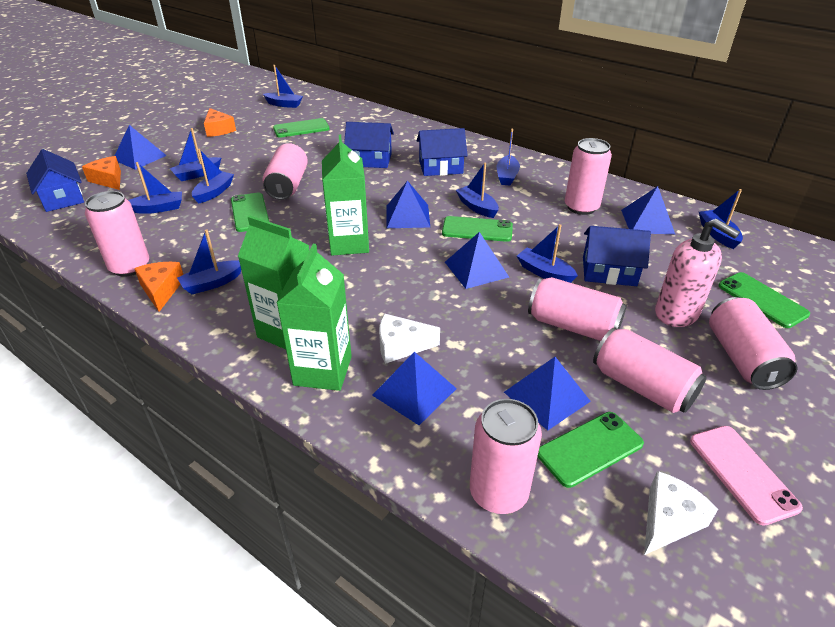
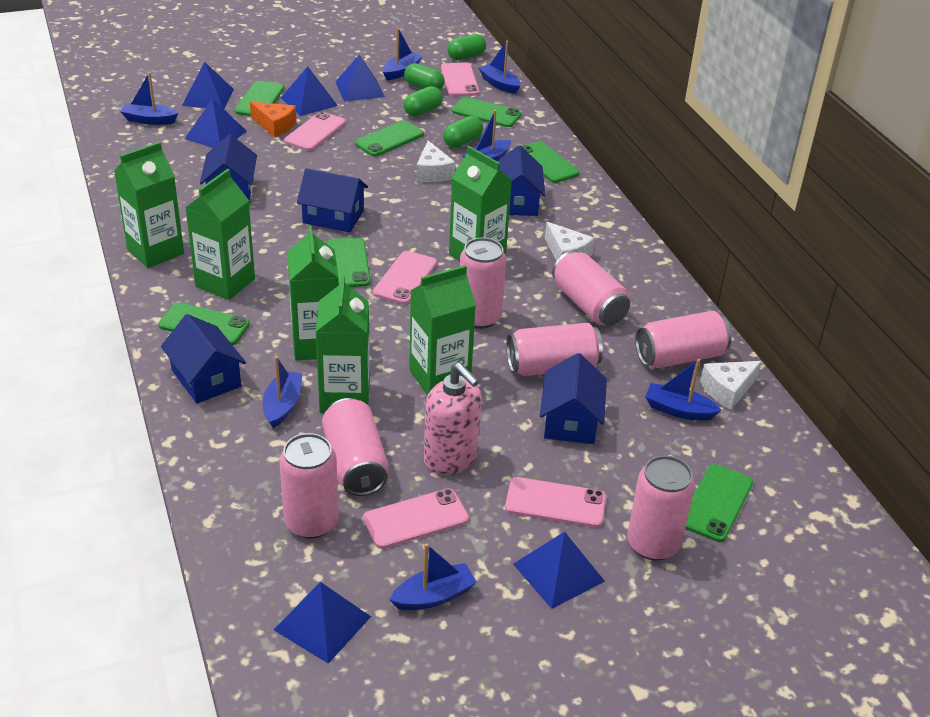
blue boat: 9 -> 7
blue house: 4 -> 5
green capsule: 0 -> 4
green carton: 3 -> 6
green phone: 5 -> 7
orange cheese: 3 -> 1
pink phone: 1 -> 5
white cheese: 2 -> 3

